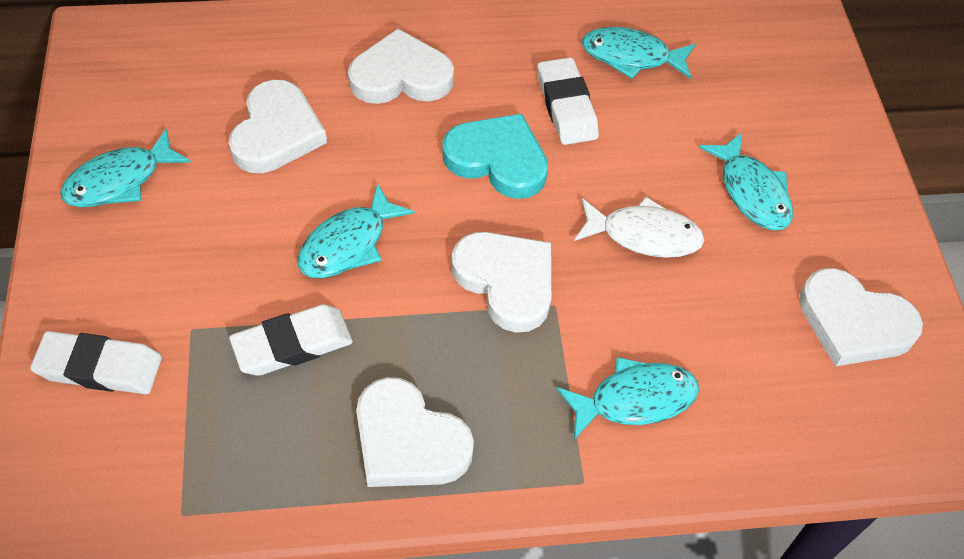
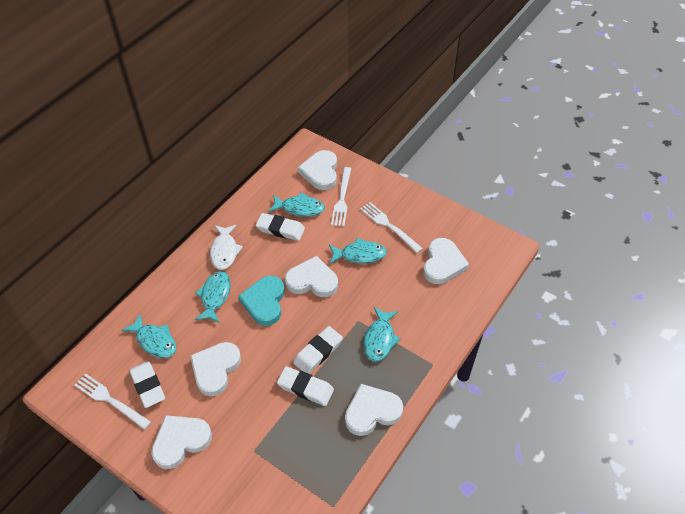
white eraser: 3 -> 4
white fork: 0 -> 3
white heart: 5 -> 6

